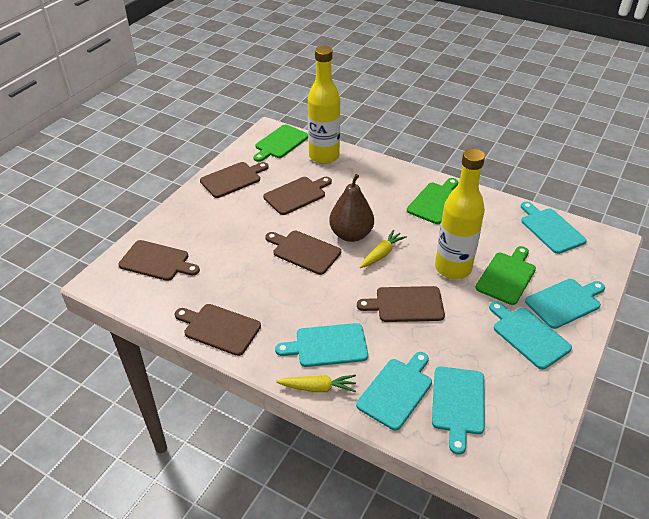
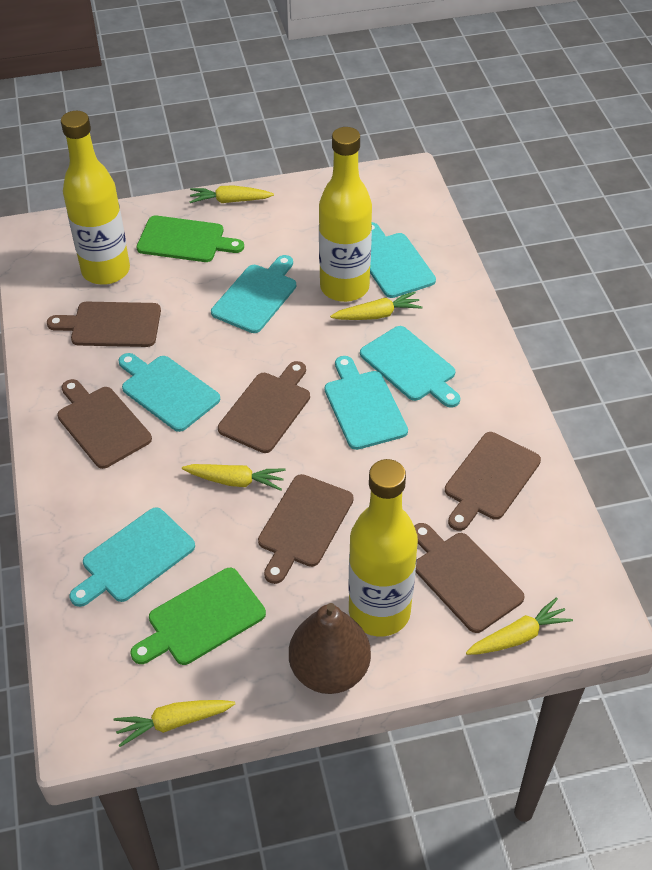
green cutting board: 3 -> 2
yellow bottle: 2 -> 3
yellow carrot: 2 -> 5

